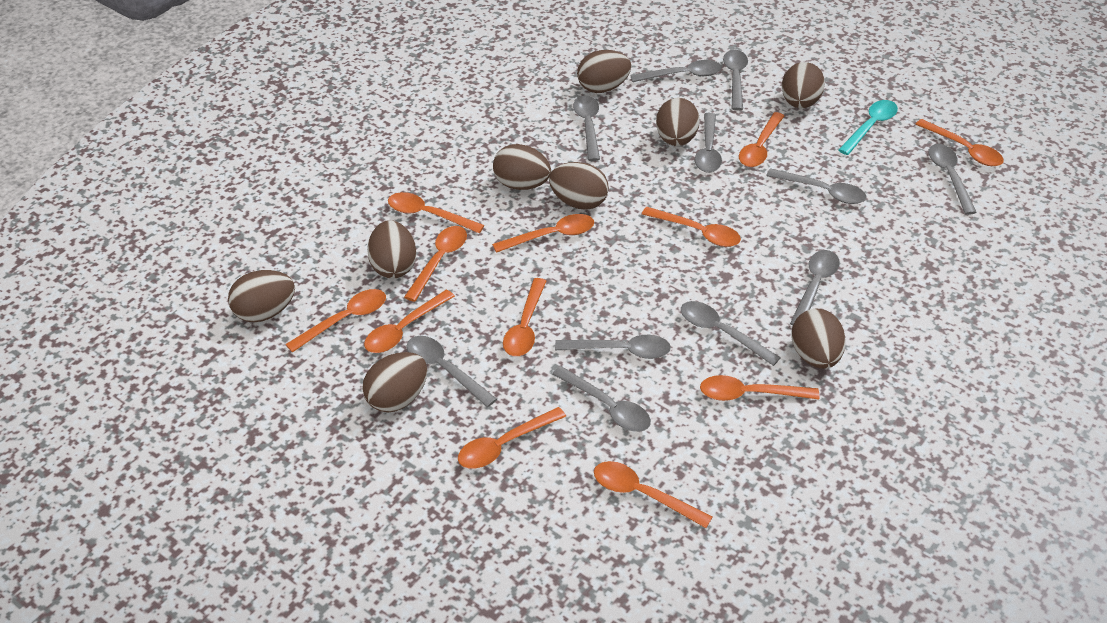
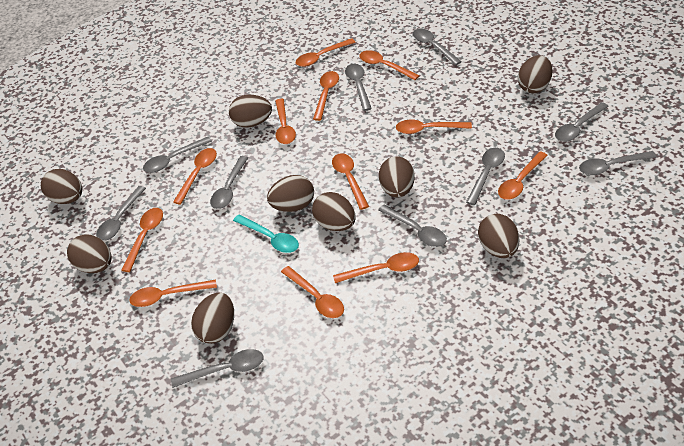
grey spoon: 11 -> 10

